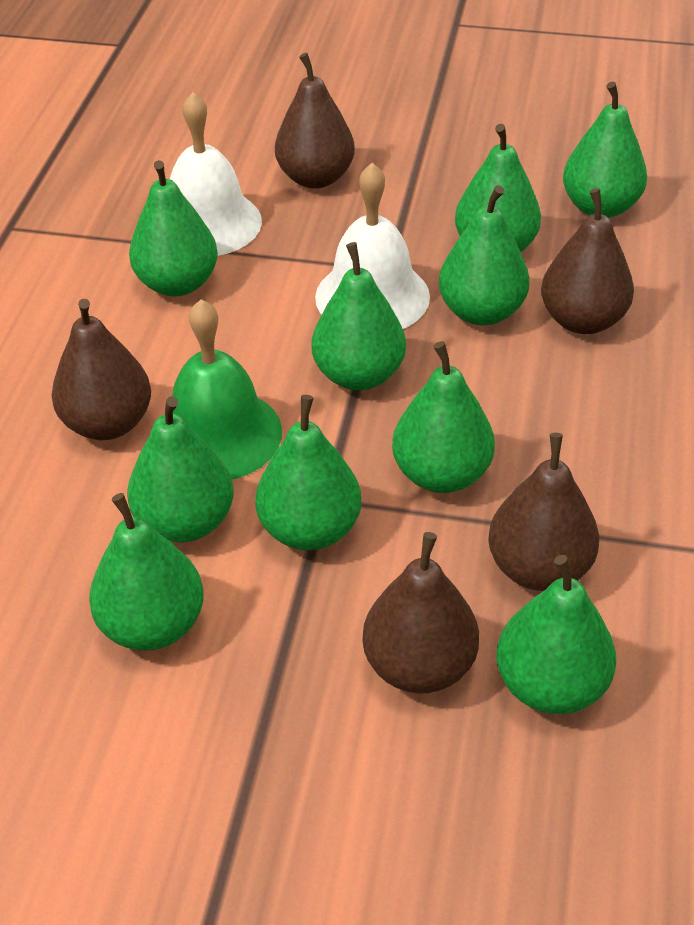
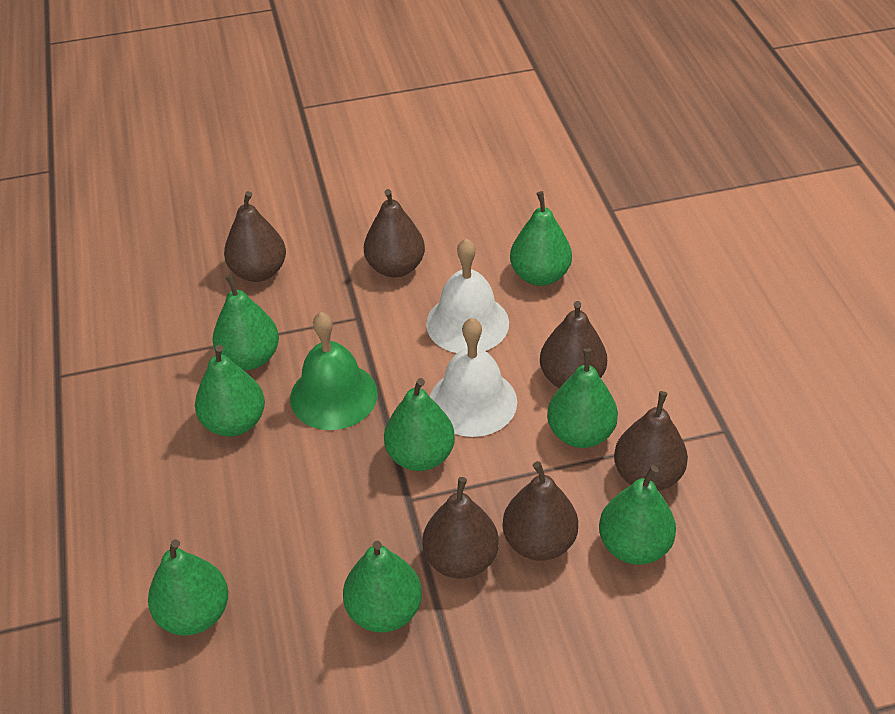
brown pear: 5 -> 6
green pear: 10 -> 8

